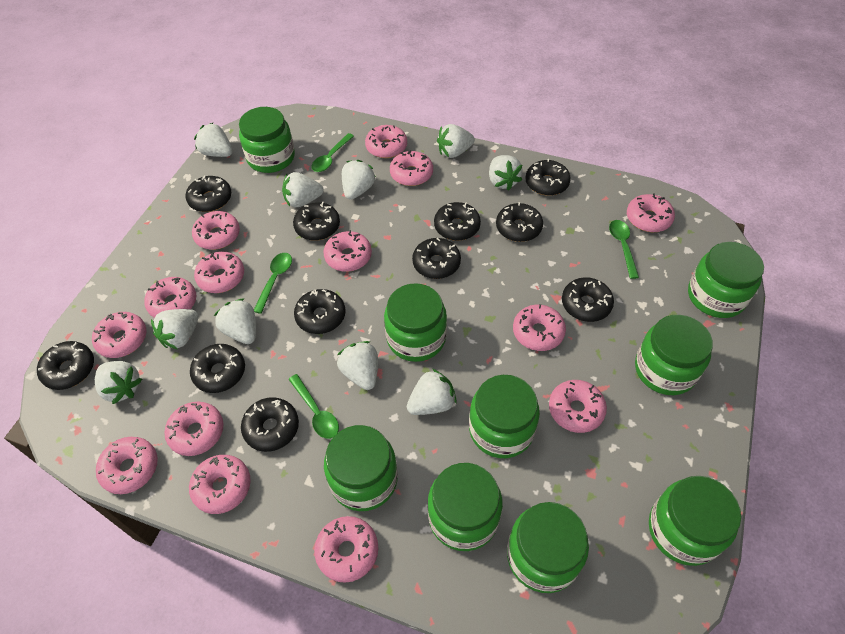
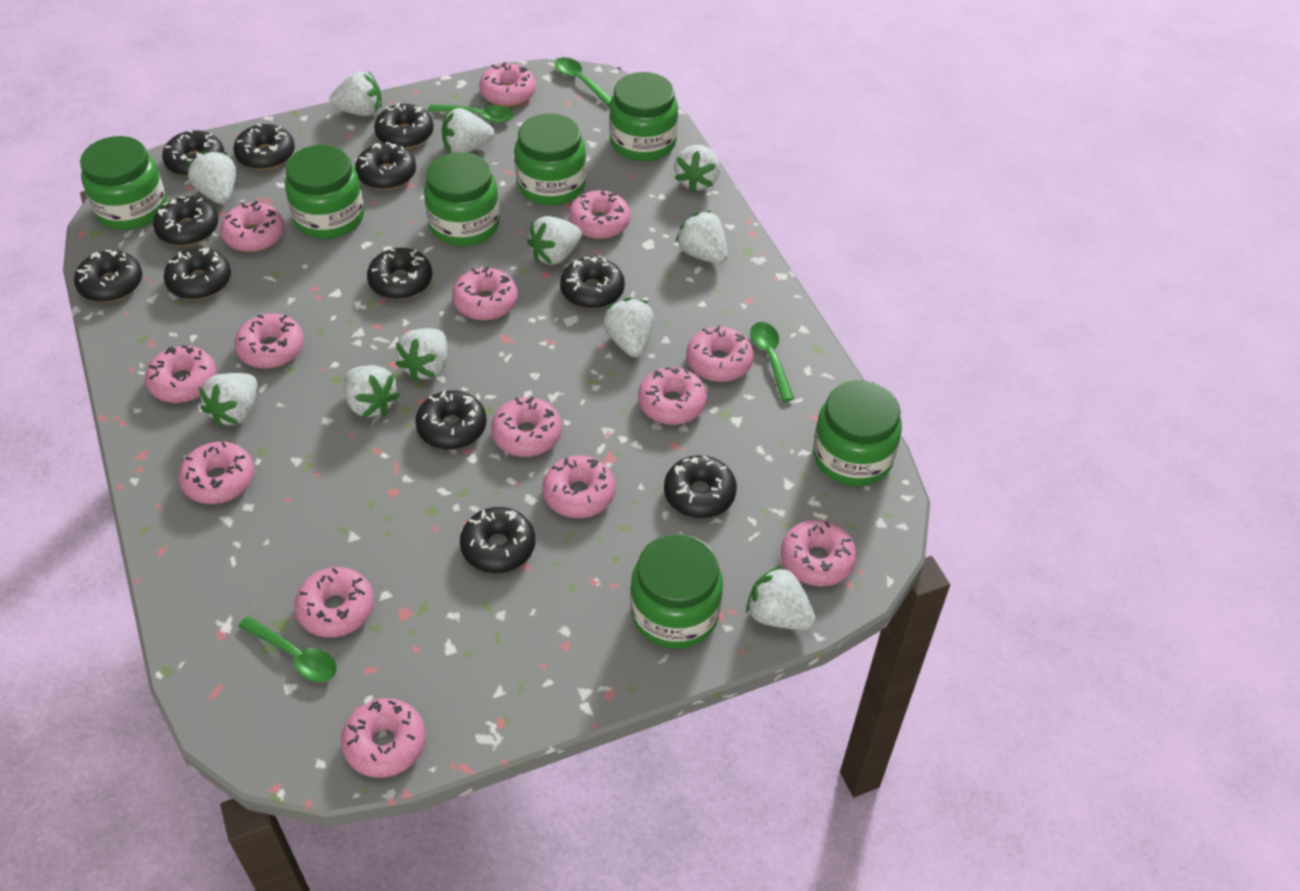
black donut: 11 -> 12
green jar: 9 -> 7
white strawberry: 10 -> 11

